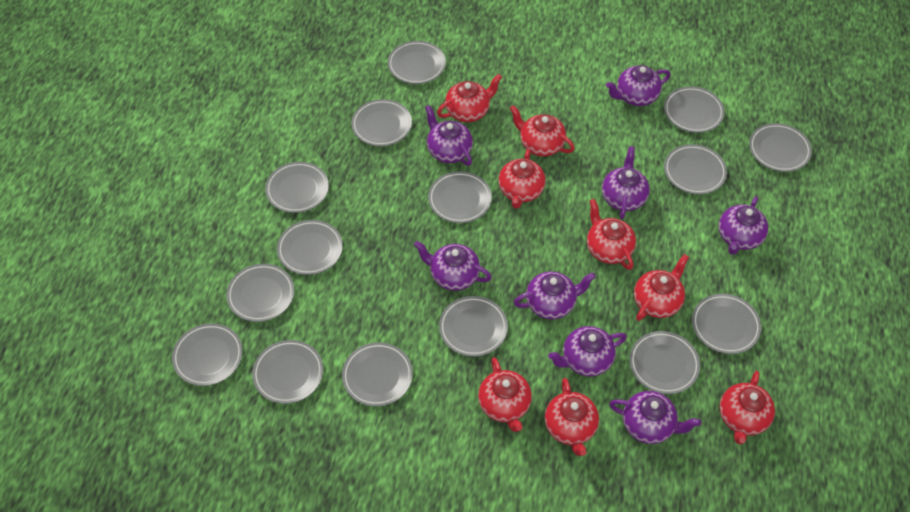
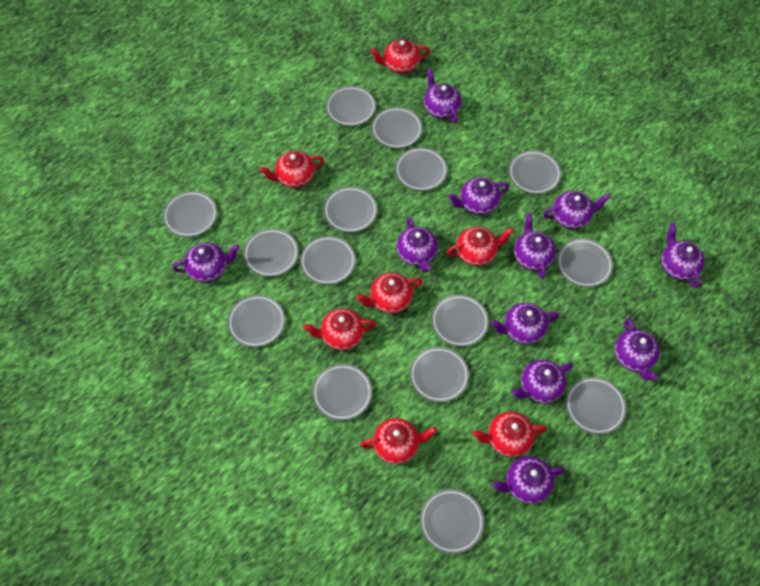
purple teapot: 8 -> 11
red teapot: 8 -> 7

